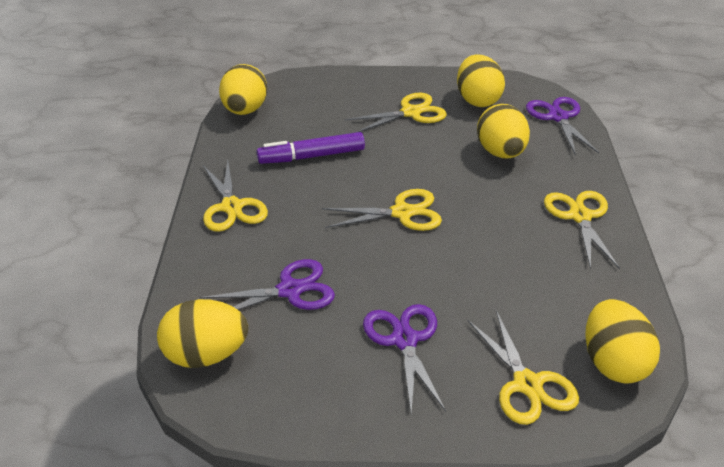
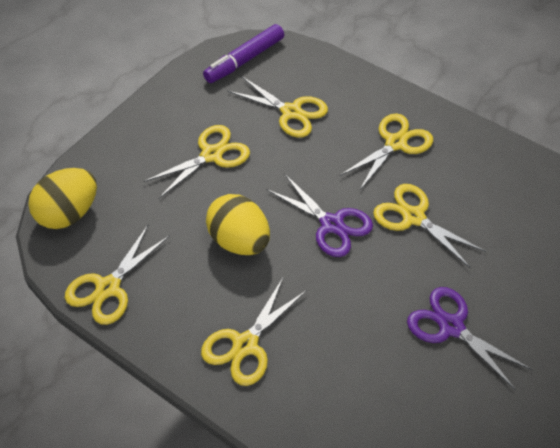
purple scissors: 3 -> 2
yellow egg: 5 -> 2
yellow scissors: 5 -> 6

